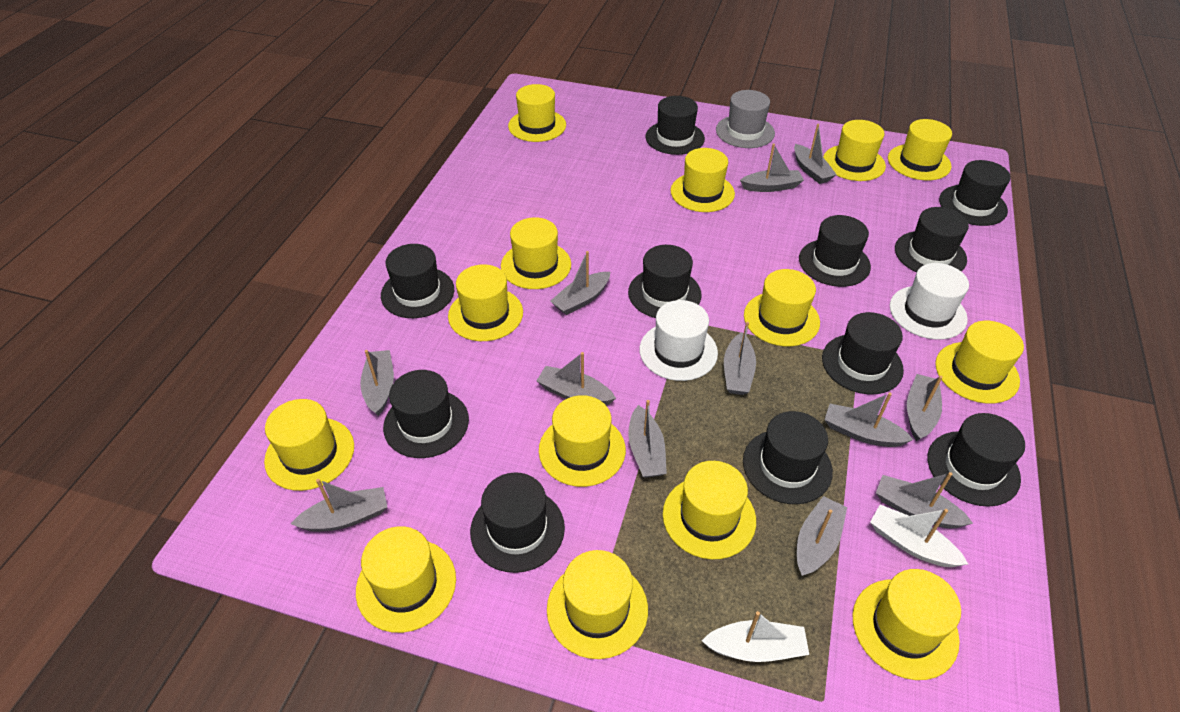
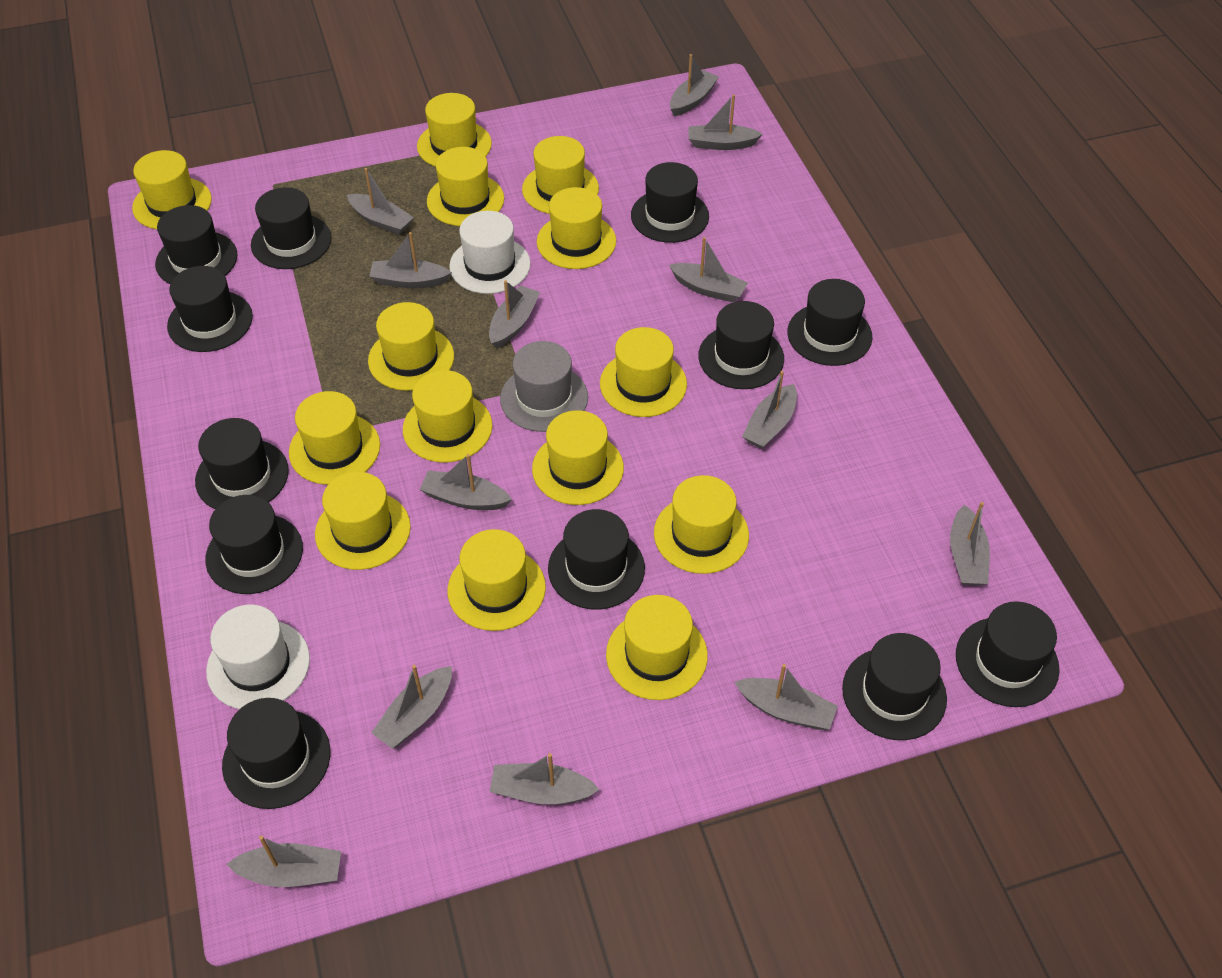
black hat: 11 -> 12
grey boat: 12 -> 13
white boat: 2 -> 0

